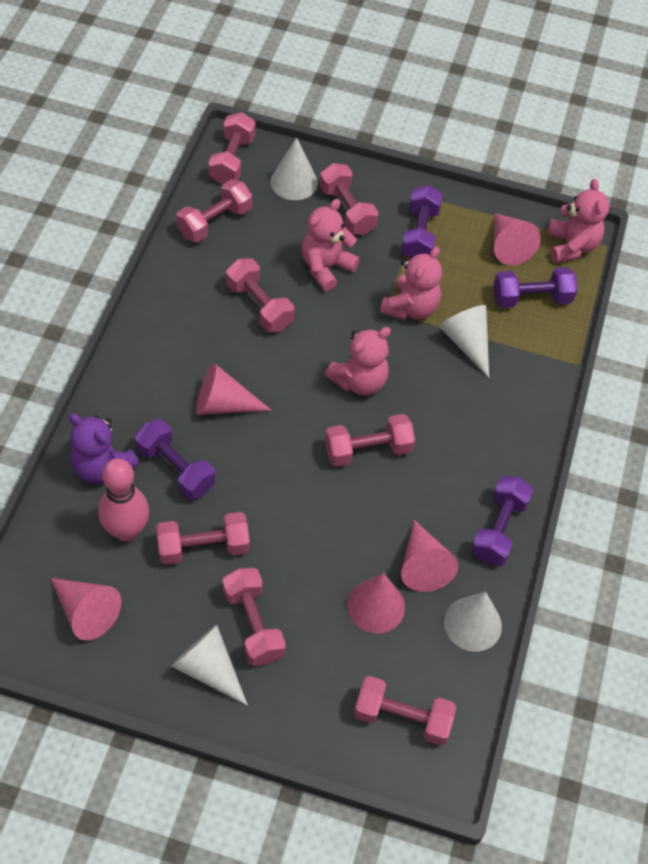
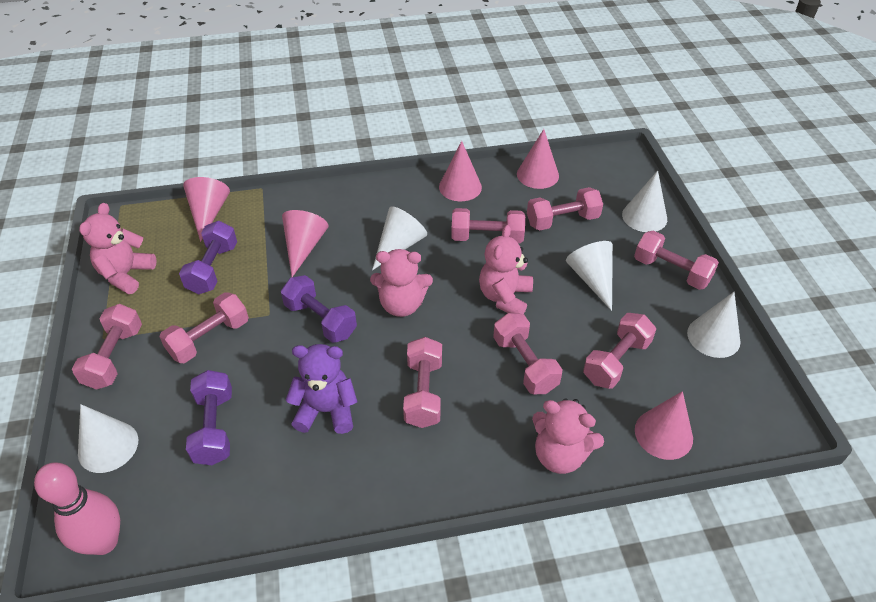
purple dumbbell: 4 -> 3
white cone: 4 -> 5

